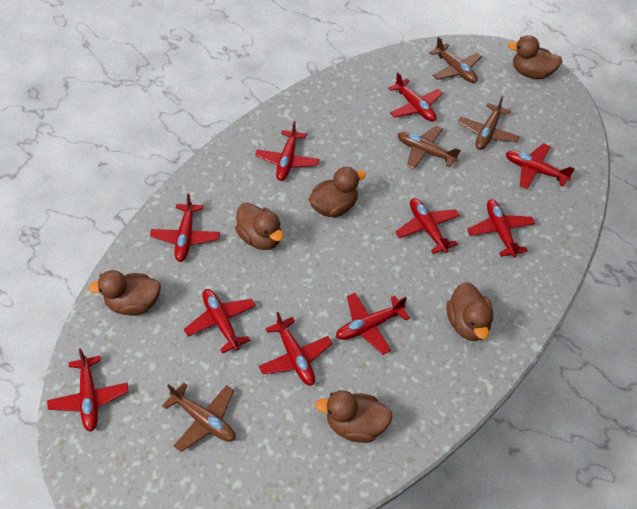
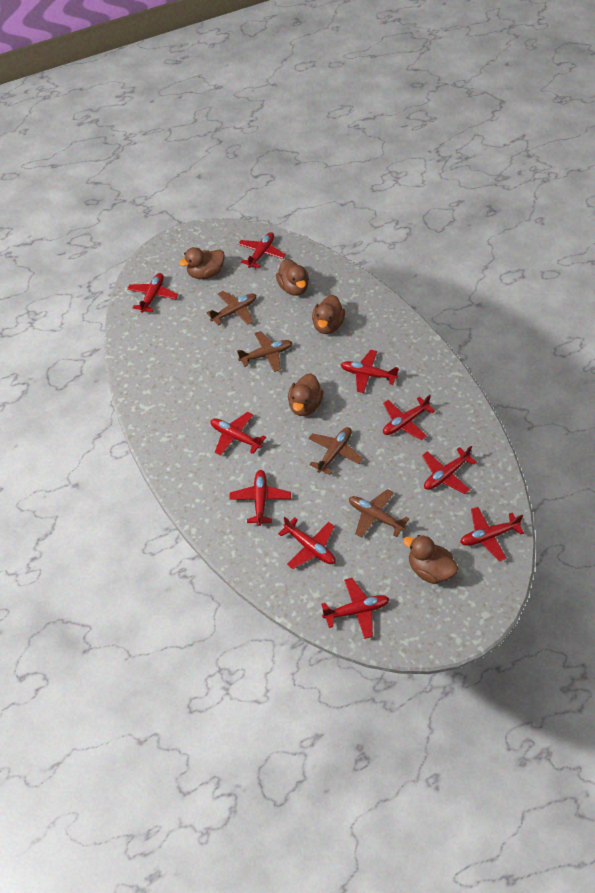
brown duck: 6 -> 5

